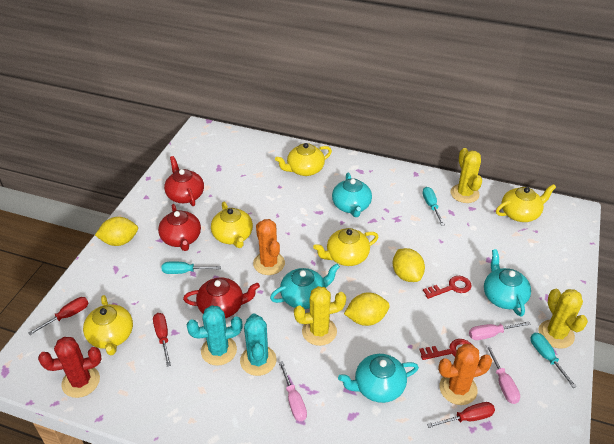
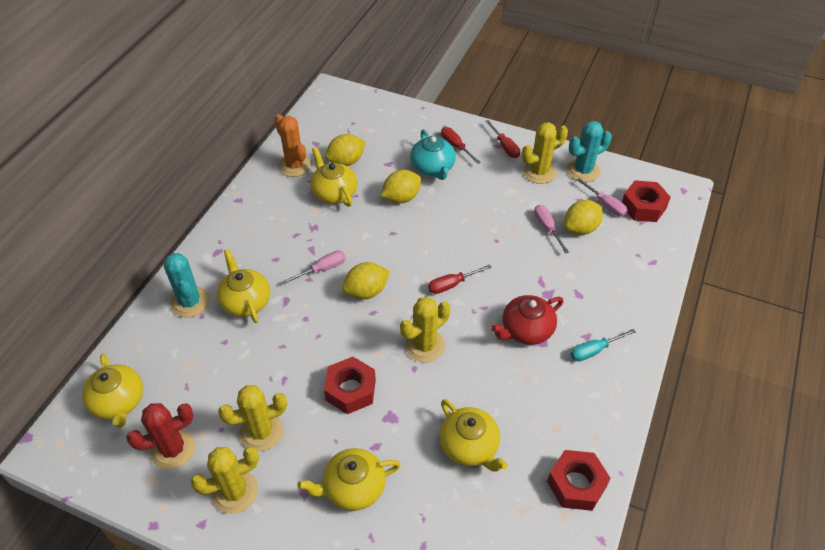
orange cactus: 2 -> 1
red key: 2 -> 0
red nut: 0 -> 3
red teapot: 3 -> 1
turquoise screwdriver: 3 -> 1
turquoise teapot: 4 -> 1
yellow cactus: 3 -> 4
yellow lemon: 3 -> 4

